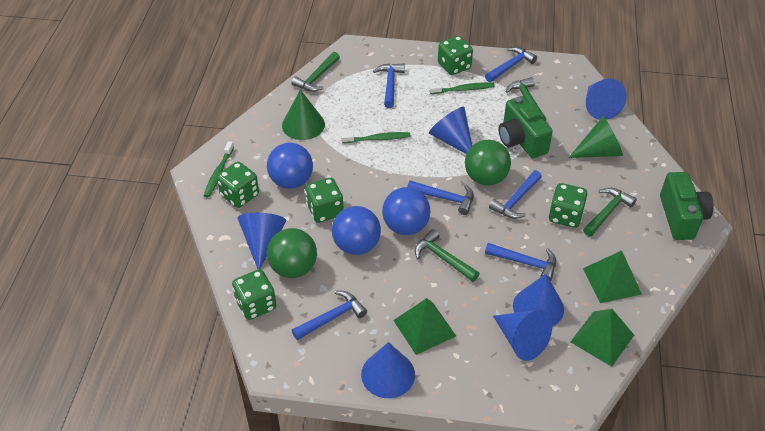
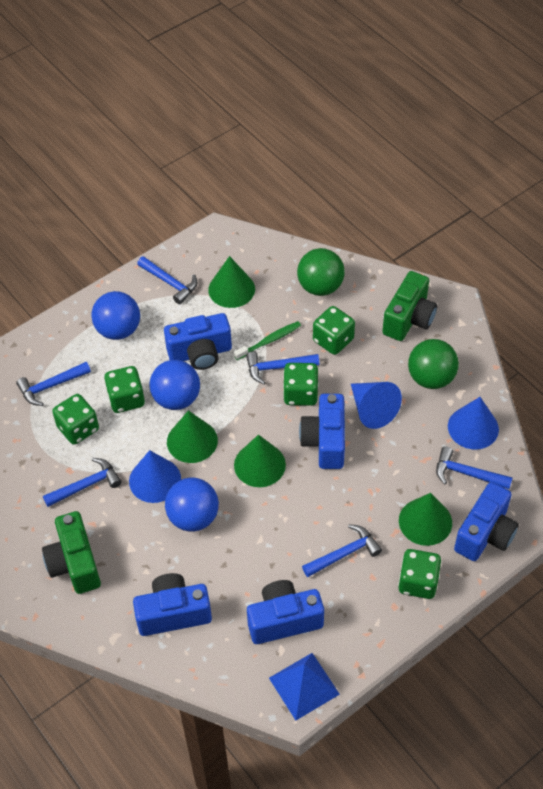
blue camera: 0 -> 5
blue cone: 6 -> 3
blue pyramid: 0 -> 1
green cone: 2 -> 4
green hammer: 4 -> 0
green pyramid: 3 -> 0
green toothbrush: 3 -> 1

